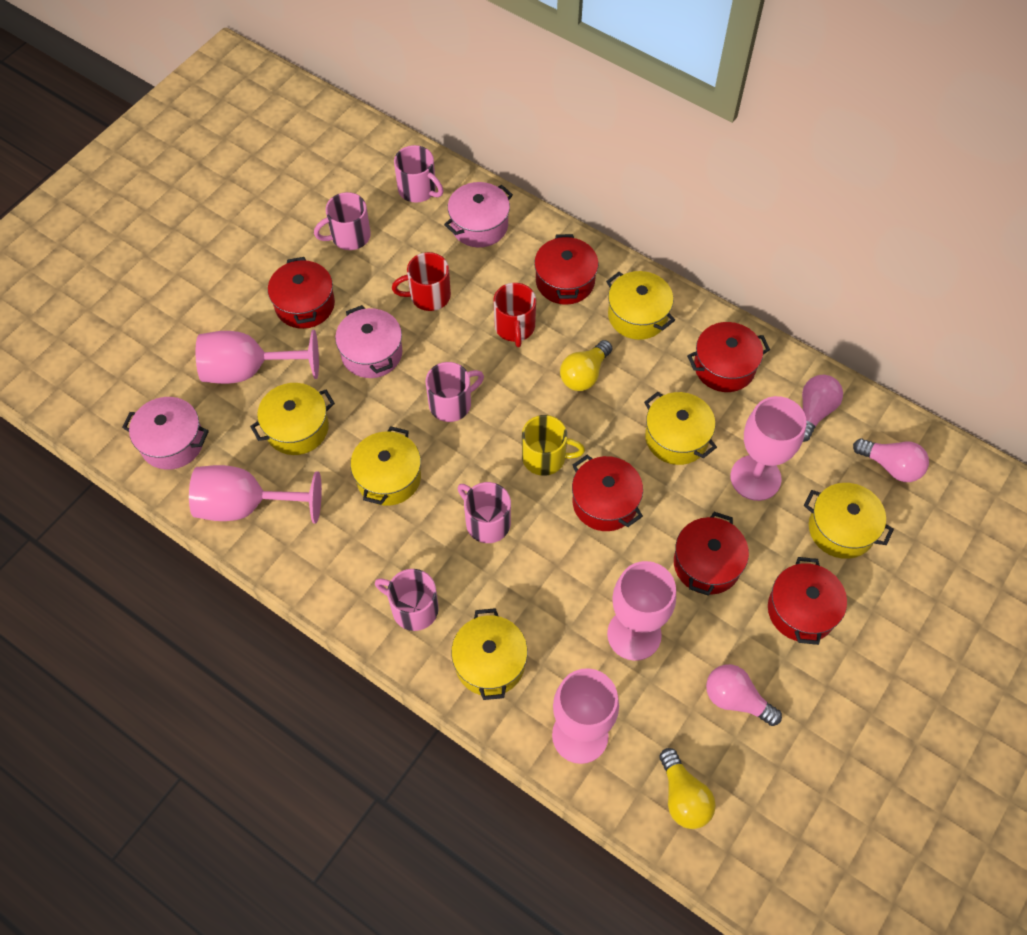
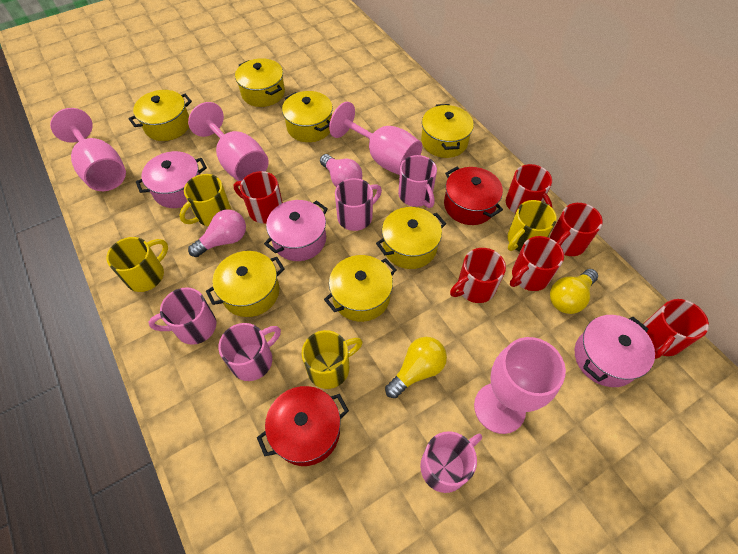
pink goblet: 5 -> 4
pink light bulb: 3 -> 2
red mug: 2 -> 6
red pot: 6 -> 2
yellow mug: 1 -> 4
yellow pot: 6 -> 7

